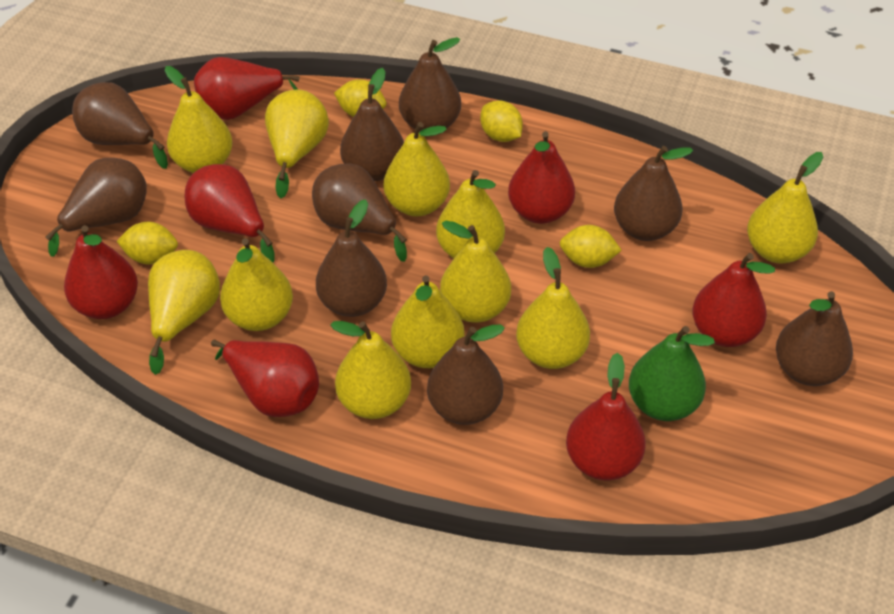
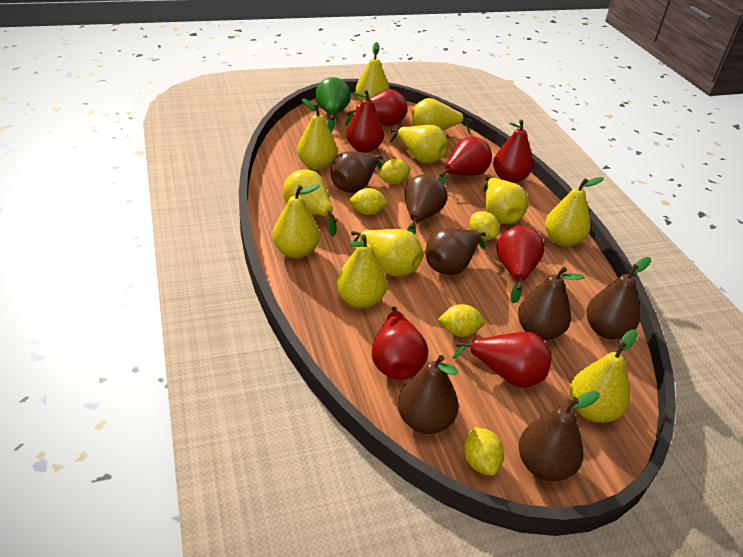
brown pear: 9 -> 7
yellow lemon: 4 -> 5

